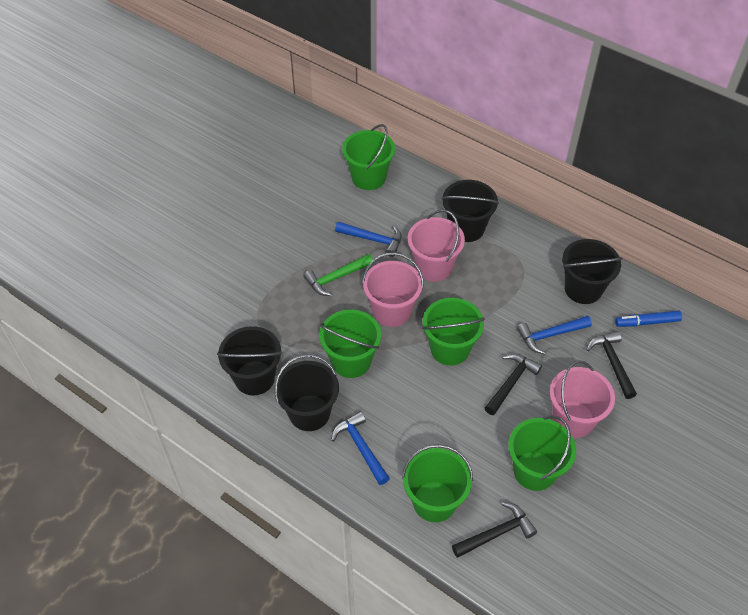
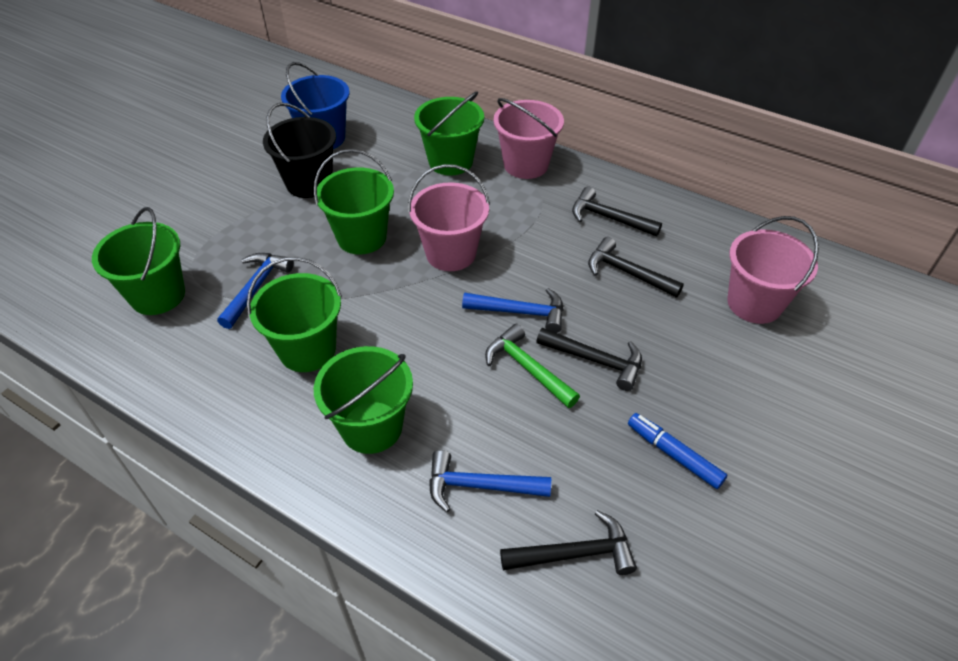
black bucket: 4 -> 1
black hammer: 3 -> 4
blue bucket: 0 -> 1

